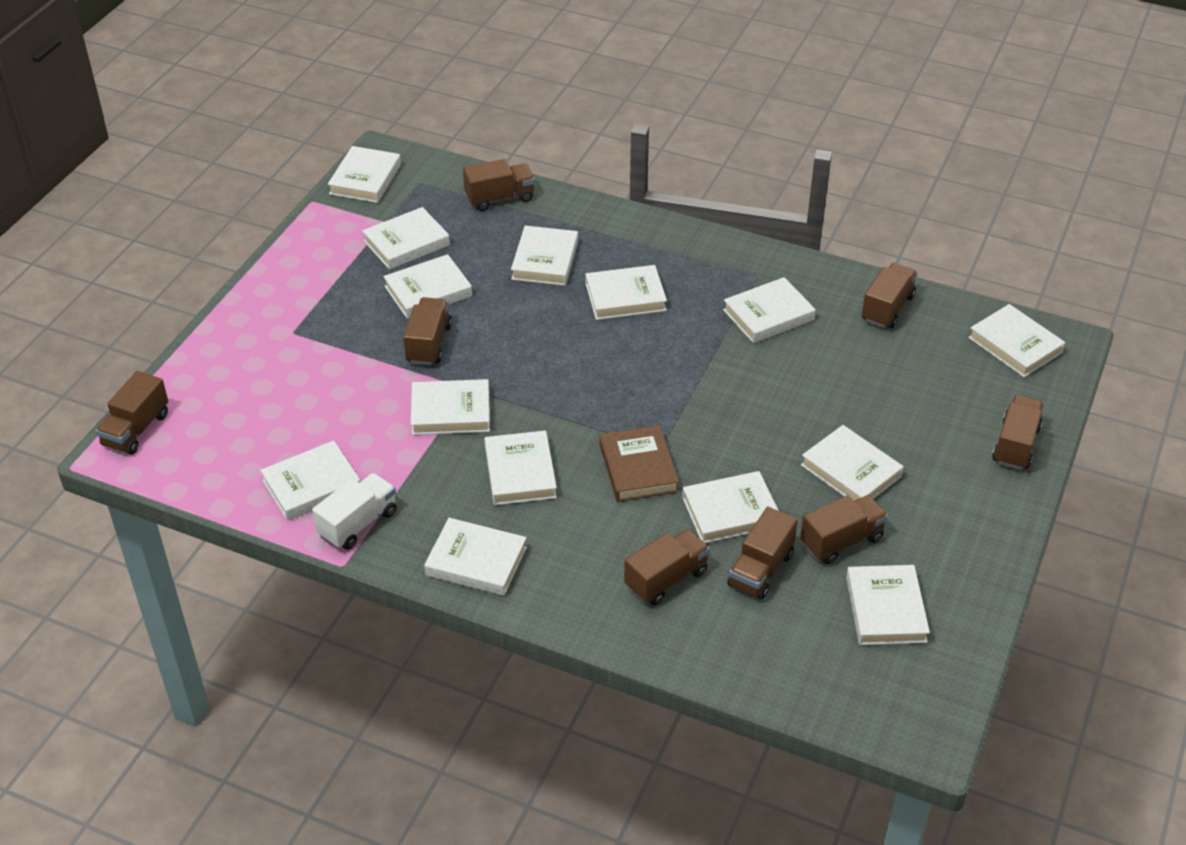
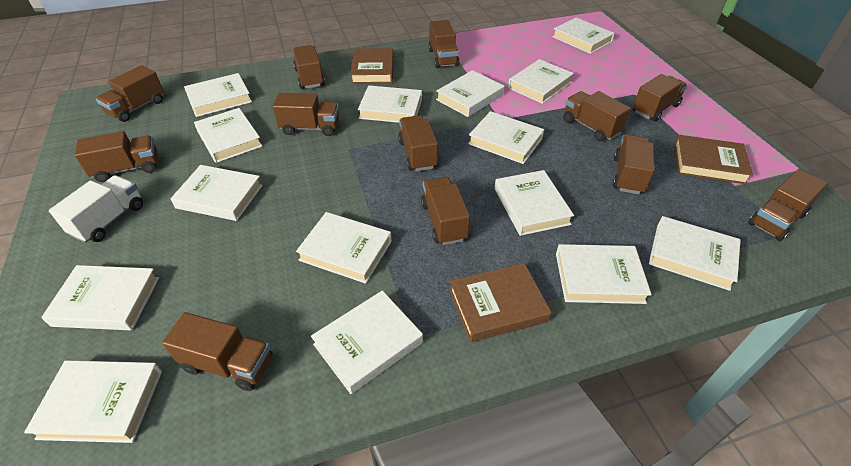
brown book: 1 -> 3
brown truck: 8 -> 12
white book: 14 -> 15

